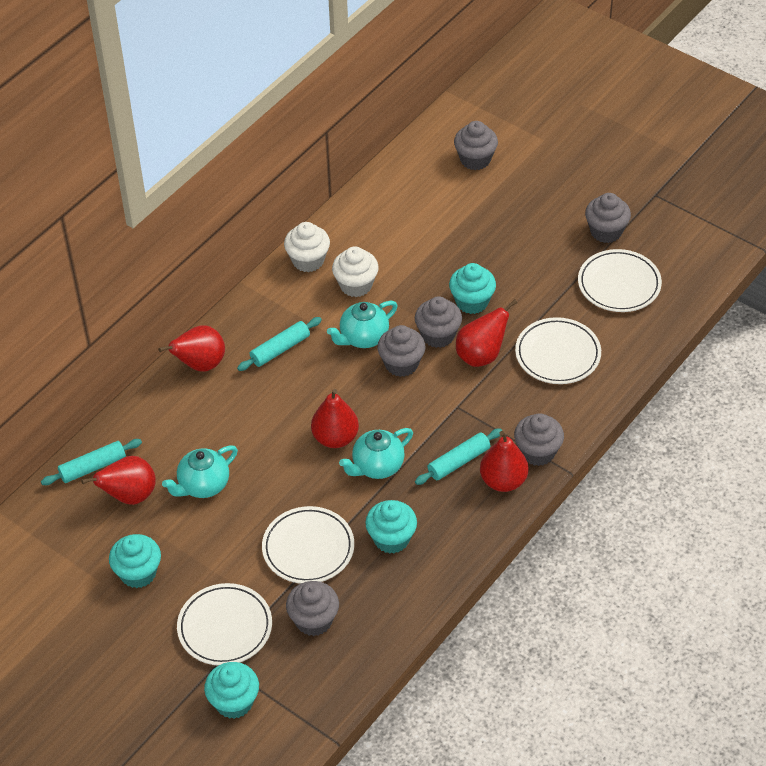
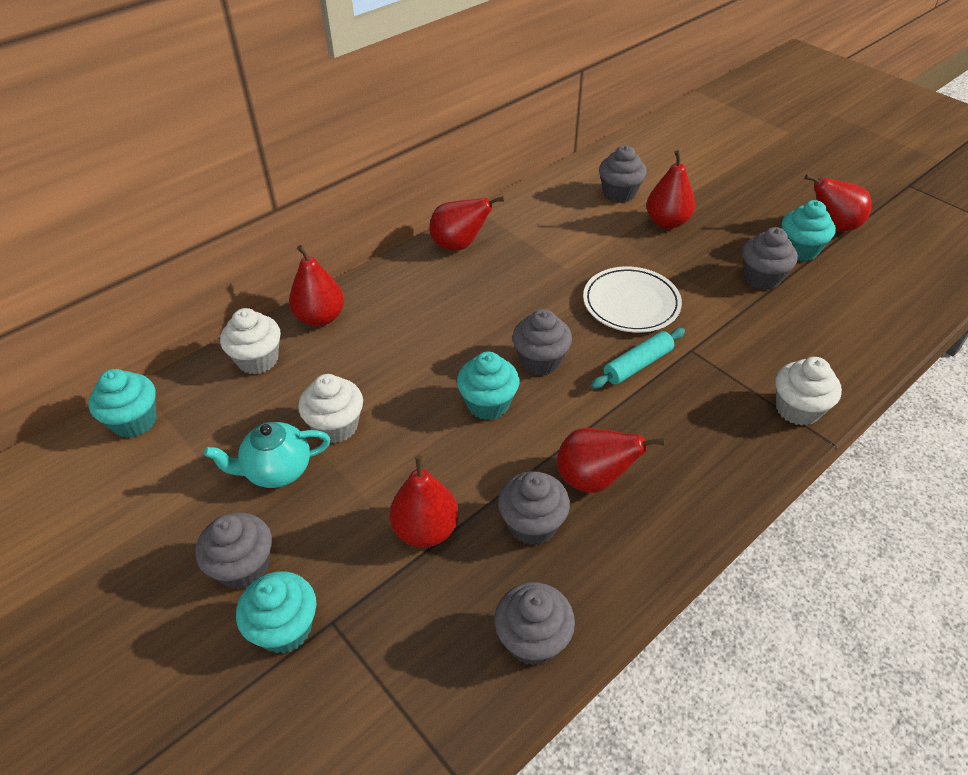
red pear: 5 -> 6
turquoise rolling pin: 3 -> 1
turquoise teapot: 3 -> 1
white cupcake: 2 -> 3
white plate: 4 -> 1

